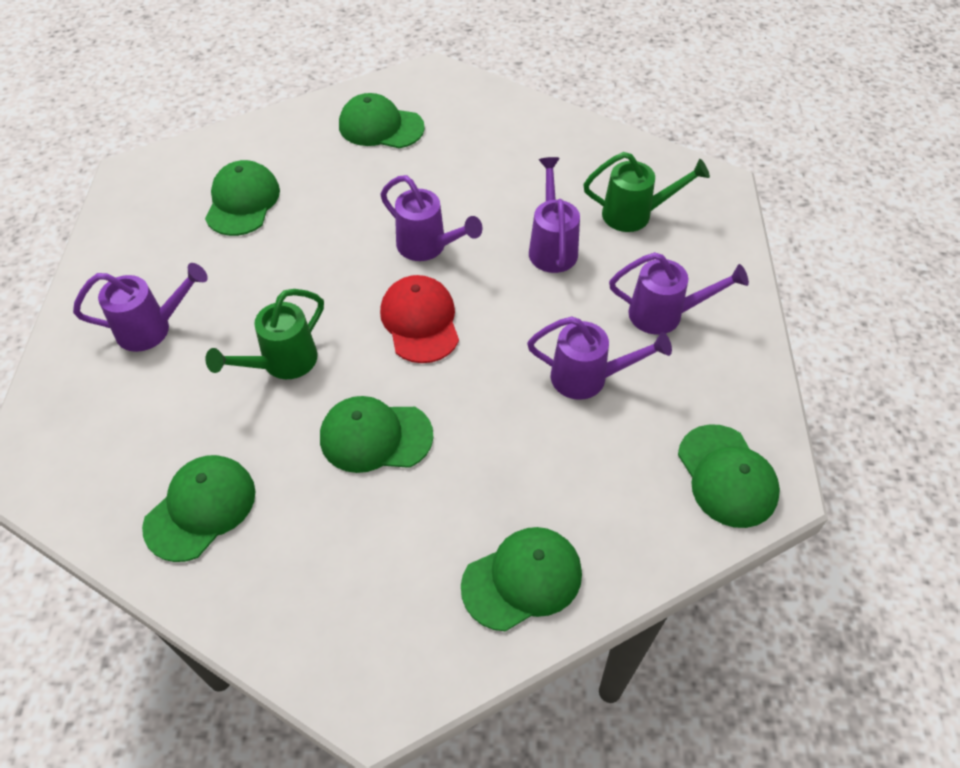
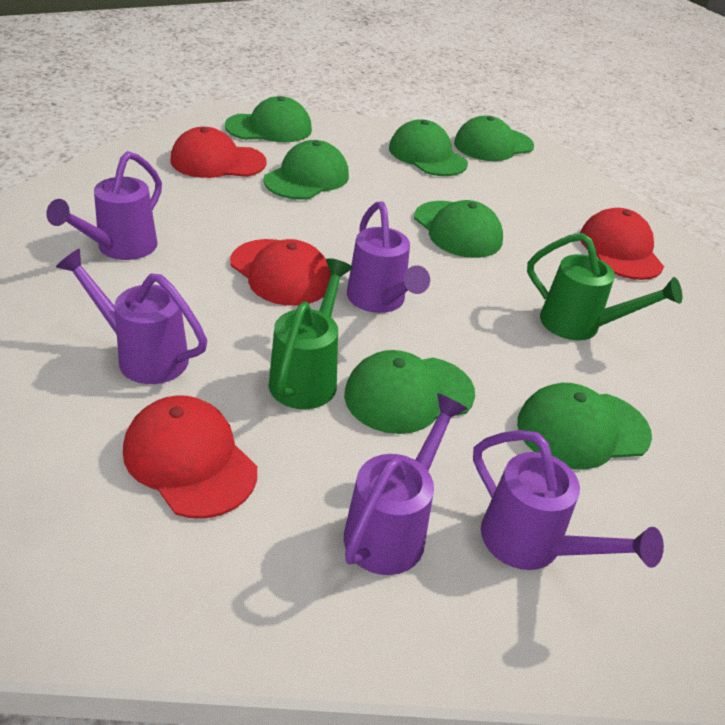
green cap: 6 -> 7
red cap: 1 -> 4

